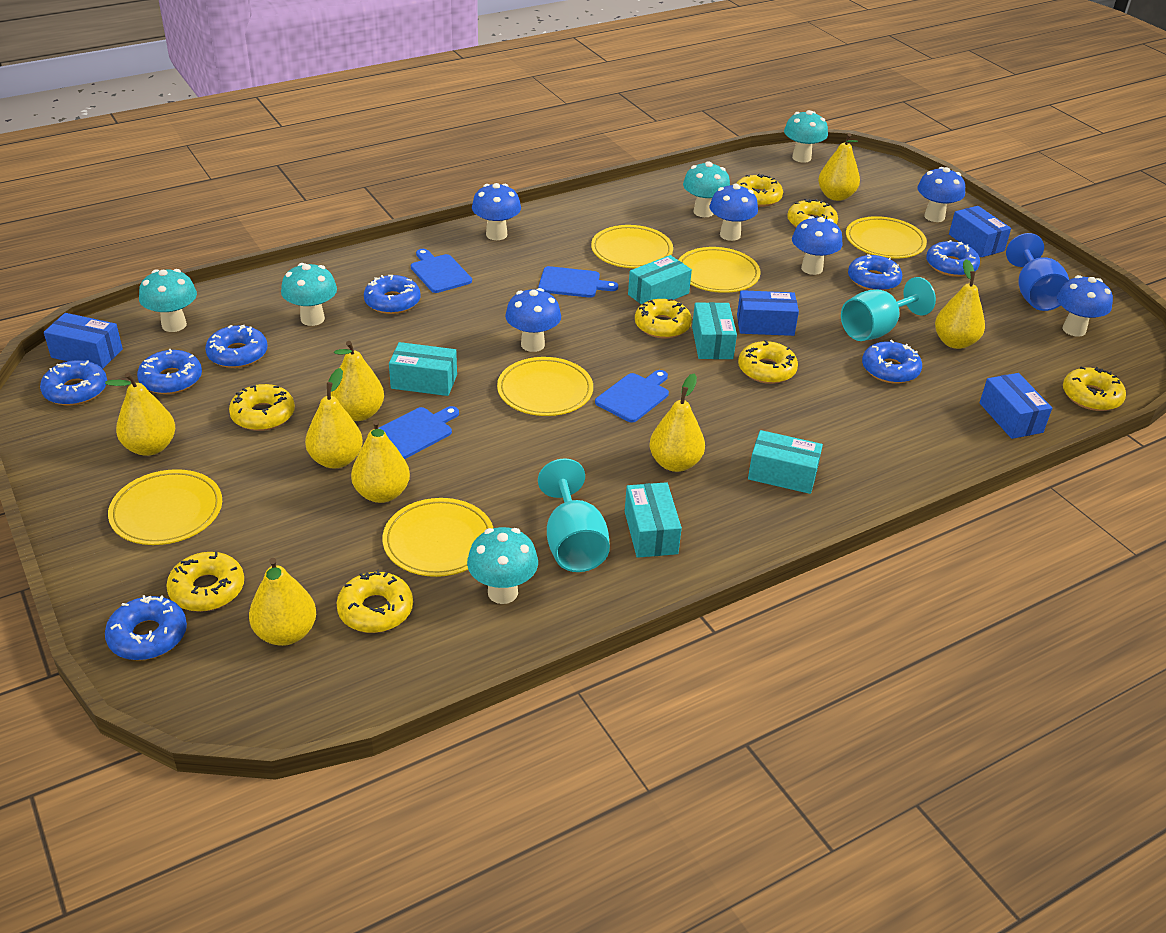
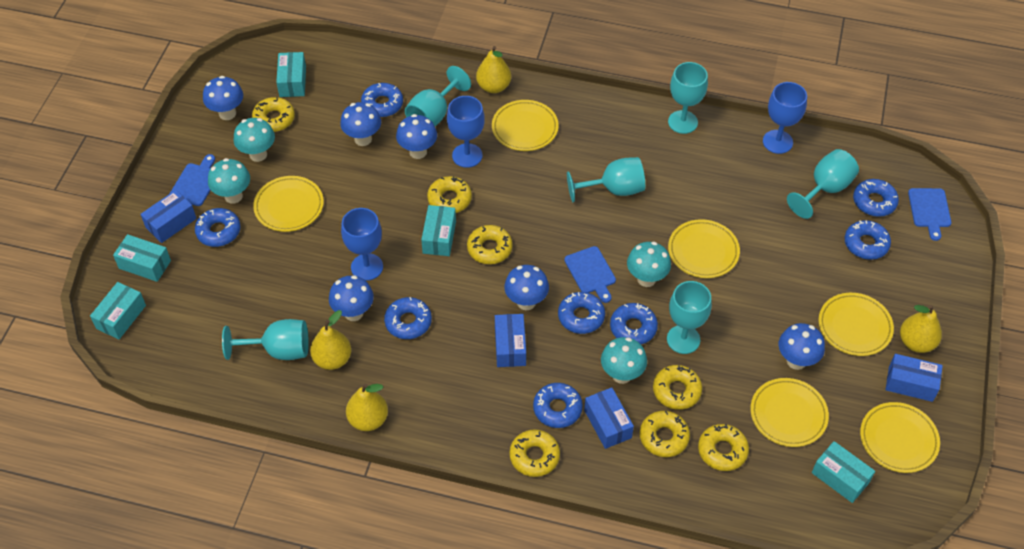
blue cutting board: 4 -> 3
blue goblet: 1 -> 3
turquoise goblet: 2 -> 6
turquoise mushroom: 5 -> 4
yellow donut: 8 -> 7
yellow pear: 8 -> 4

